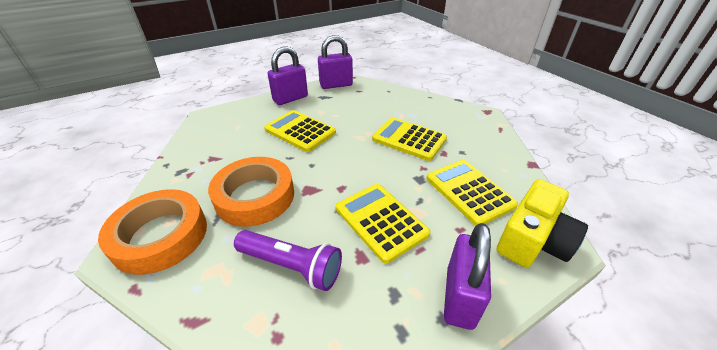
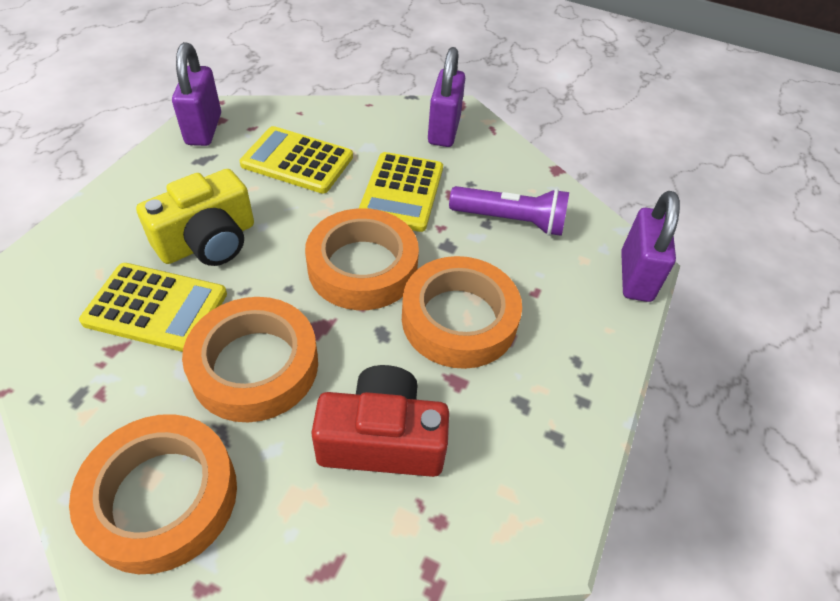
orange tape: 2 -> 4
red camera: 0 -> 1
yellow calculator: 4 -> 3

